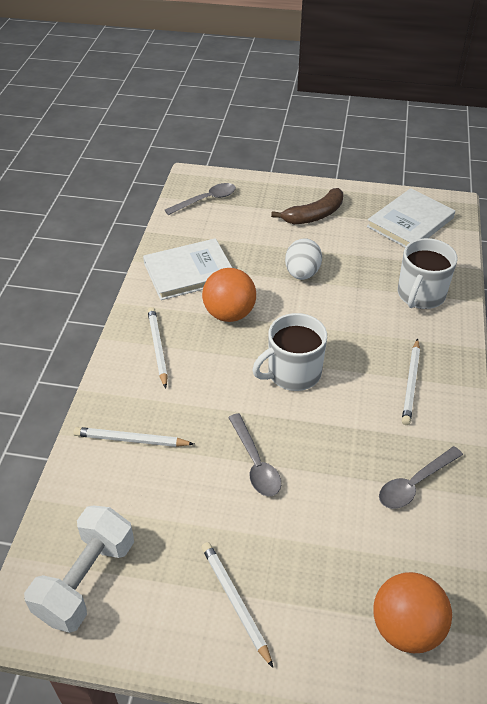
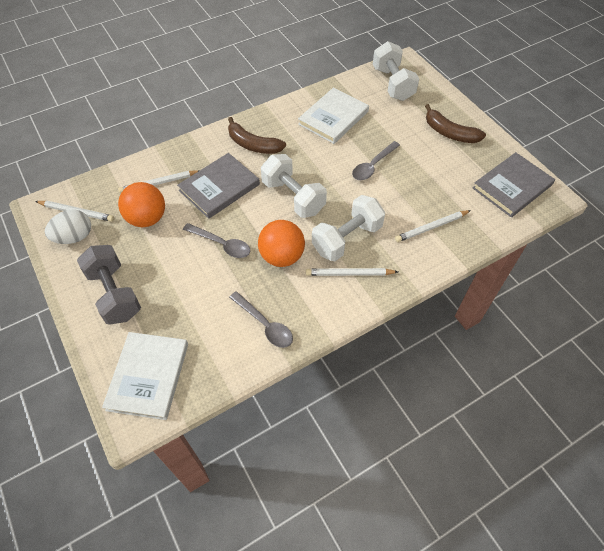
brown banana: 1 -> 2
grey book: 0 -> 2
grey dumbbell: 0 -> 1
white dumbbell: 1 -> 3
white mug: 2 -> 0

